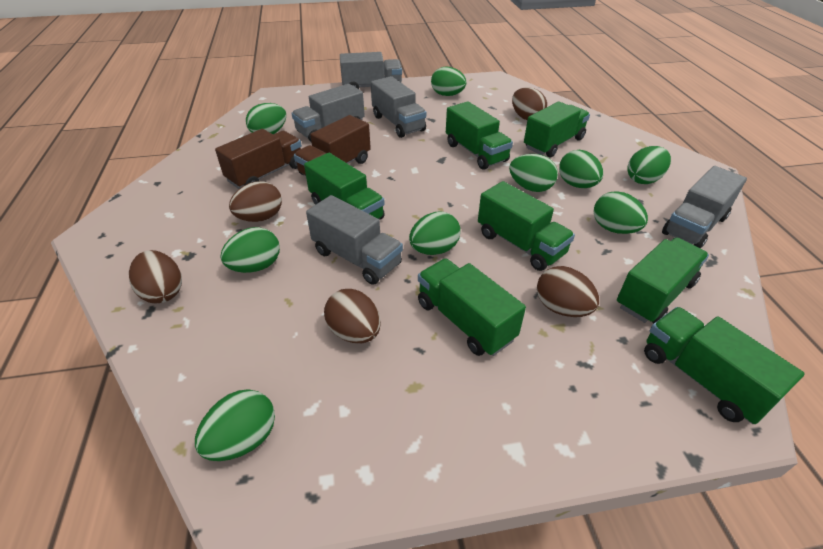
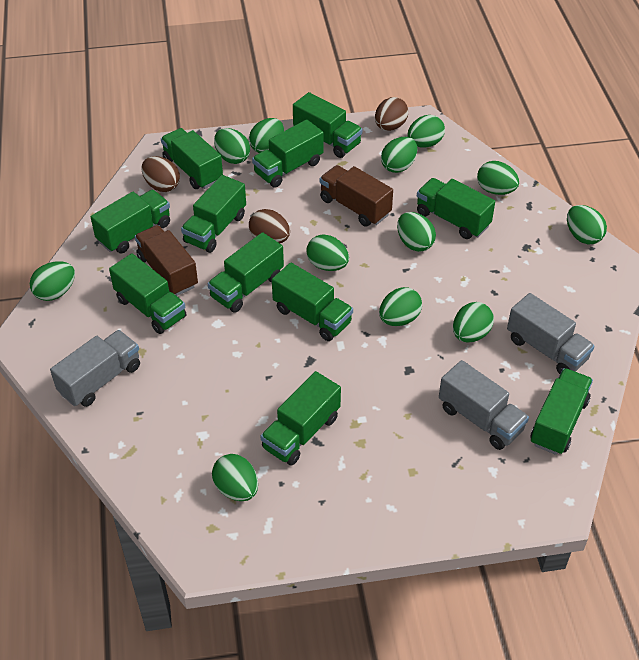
brown egg: 5 -> 3
green egg: 9 -> 12
green truck: 7 -> 11
grey truck: 5 -> 3

